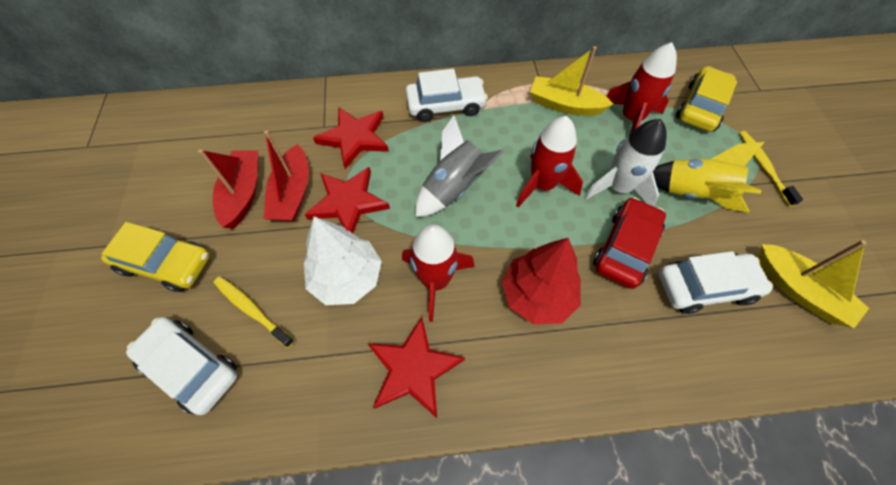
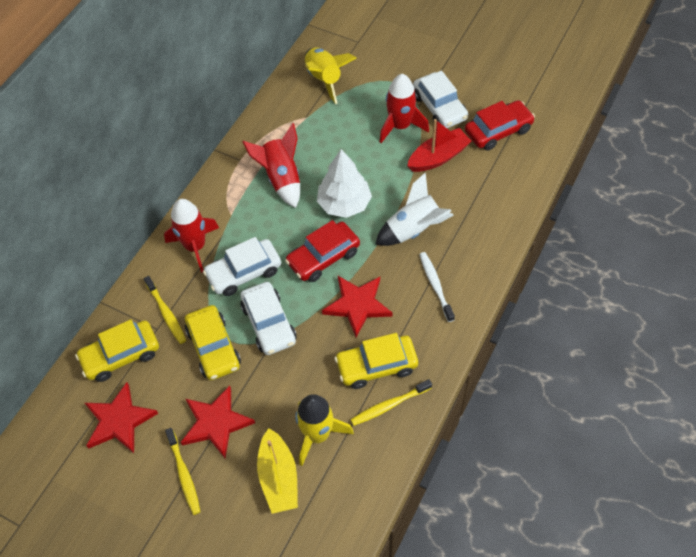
grey rocket: 1 -> 0
red boat: 2 -> 1
red car: 1 -> 2
red tree: 1 -> 0
white toothbrush: 0 -> 1
yellow boat: 2 -> 1
yellow car: 2 -> 3
yellow rocket: 1 -> 2
yellow toothbrush: 2 -> 3

